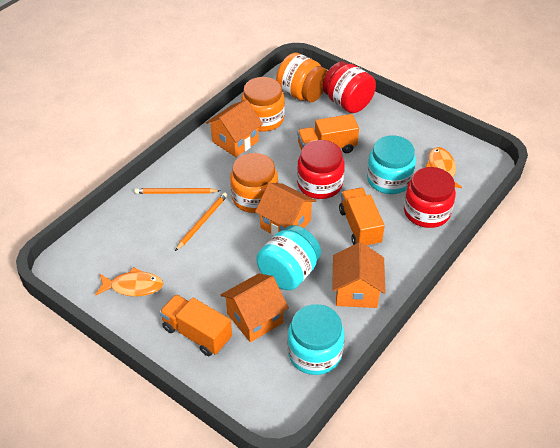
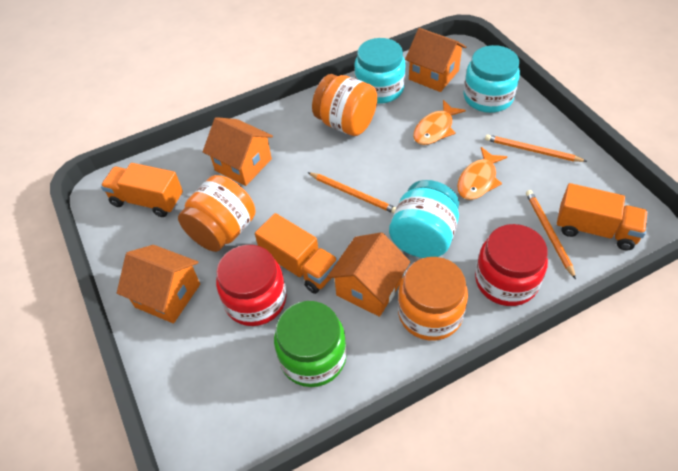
green jar: 0 -> 1
orange pencil: 2 -> 3
red jar: 3 -> 2

